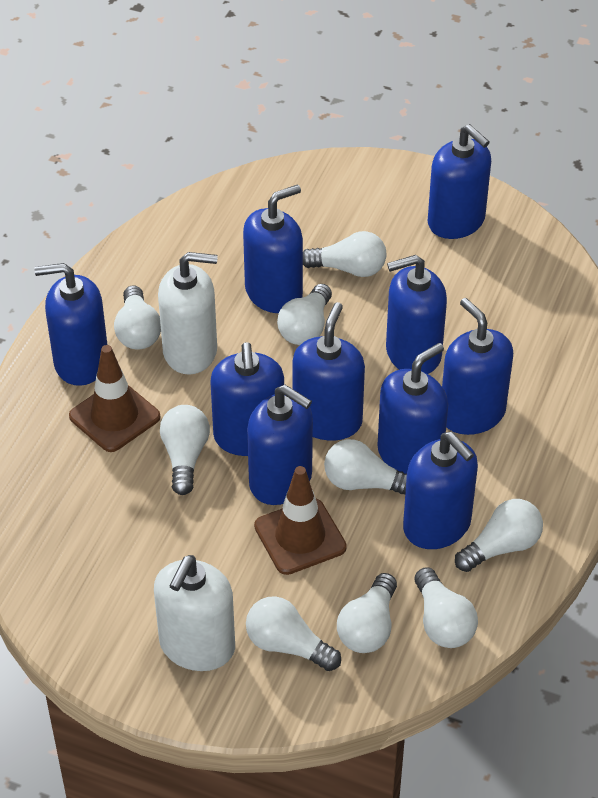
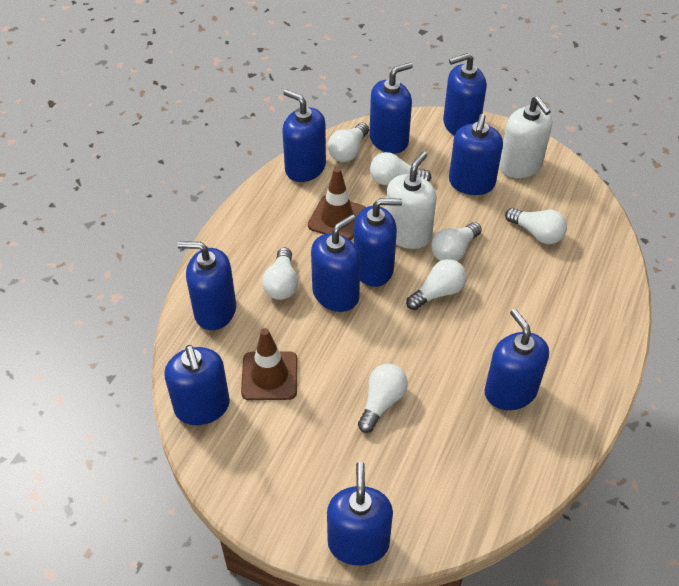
white light bulb: 9 -> 7

